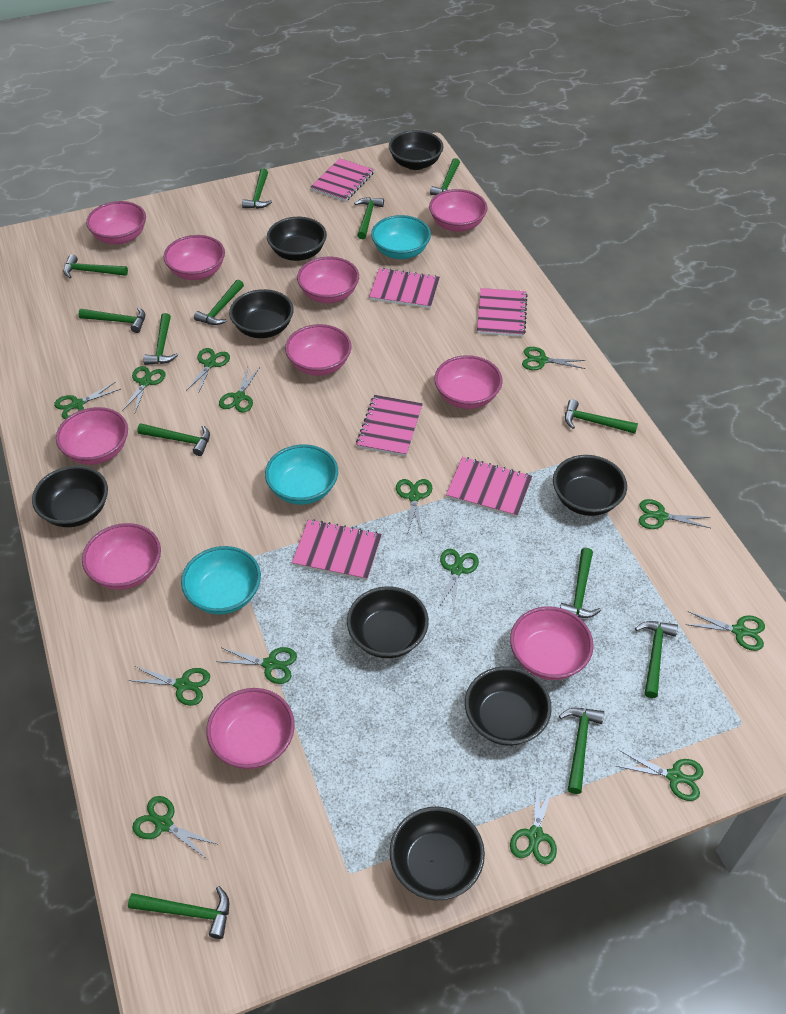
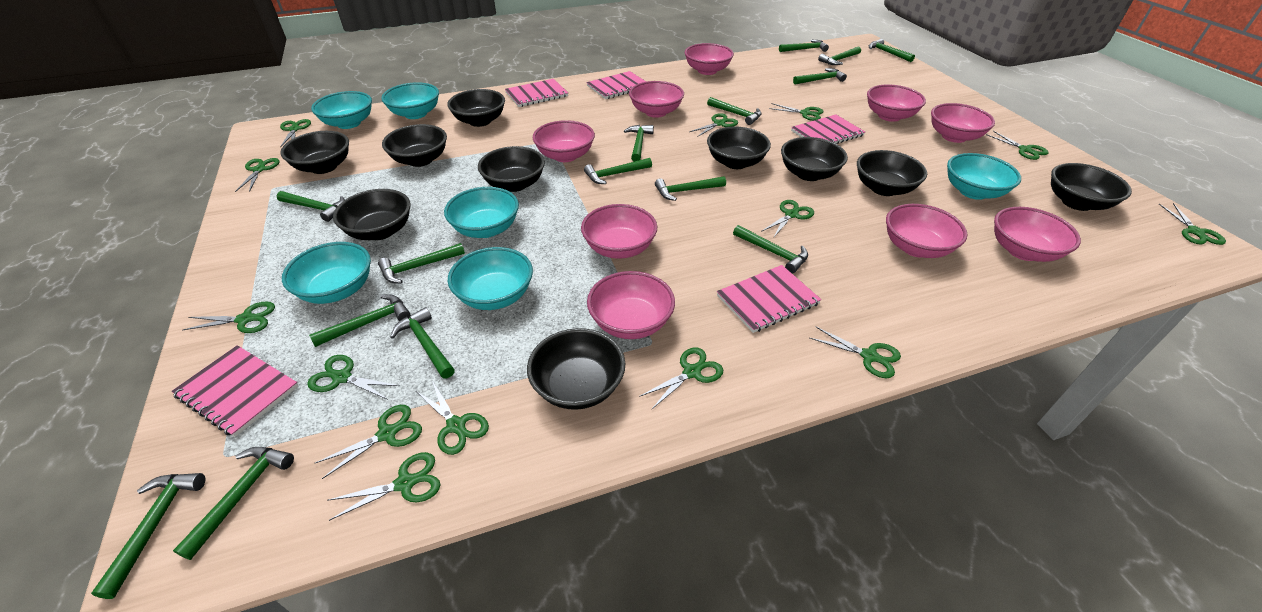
black bowl: 8 -> 10
green hammer: 13 -> 15
pink bowl: 10 -> 9
pink notebook: 6 -> 5
turquoise bowl: 3 -> 6

